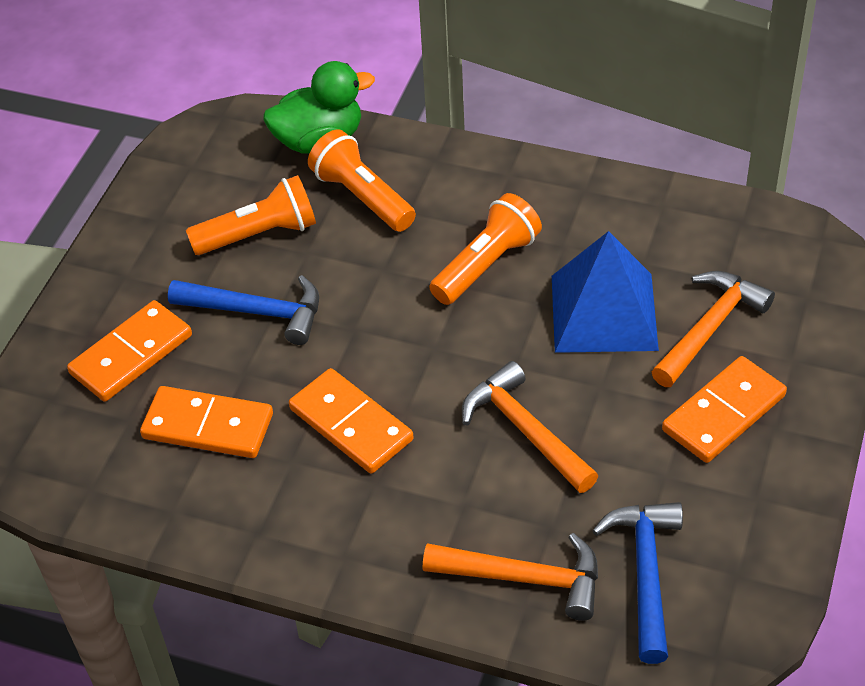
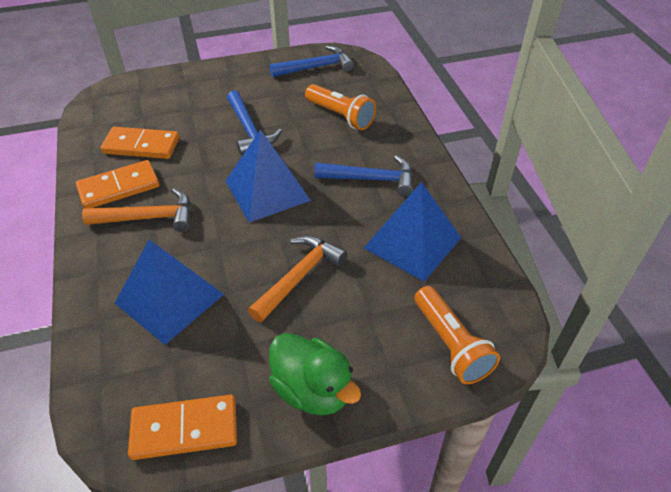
blue hammer: 2 -> 3
blue pyramid: 1 -> 3
orange domino: 4 -> 3
orange flashlight: 3 -> 2
orange hammer: 3 -> 2

